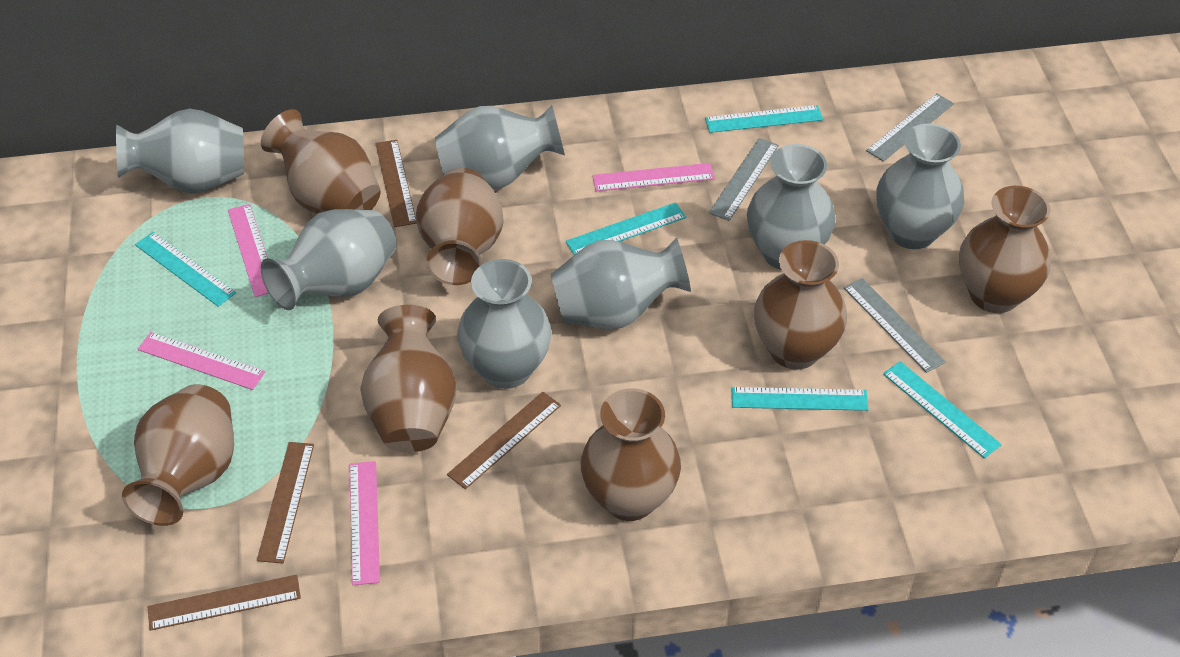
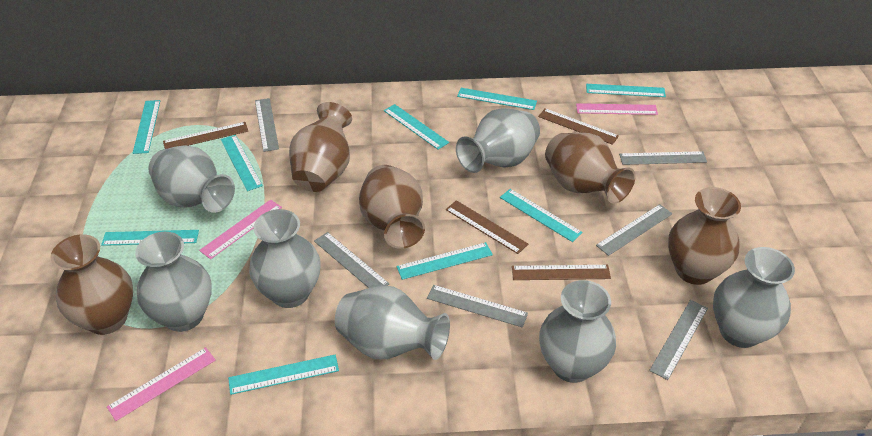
brown vase: 7 -> 5
grey ruler: 3 -> 6
pink ruler: 4 -> 3
turquoise ruler: 5 -> 9

